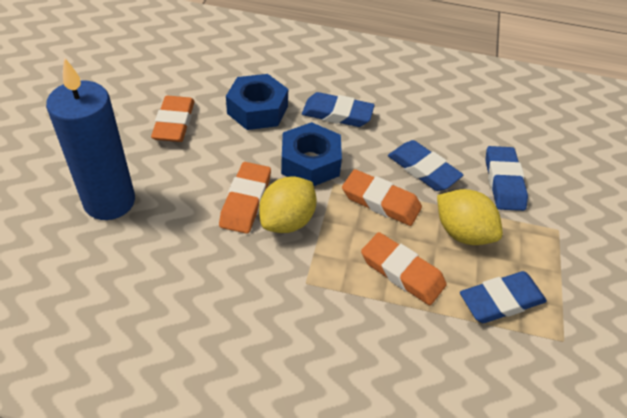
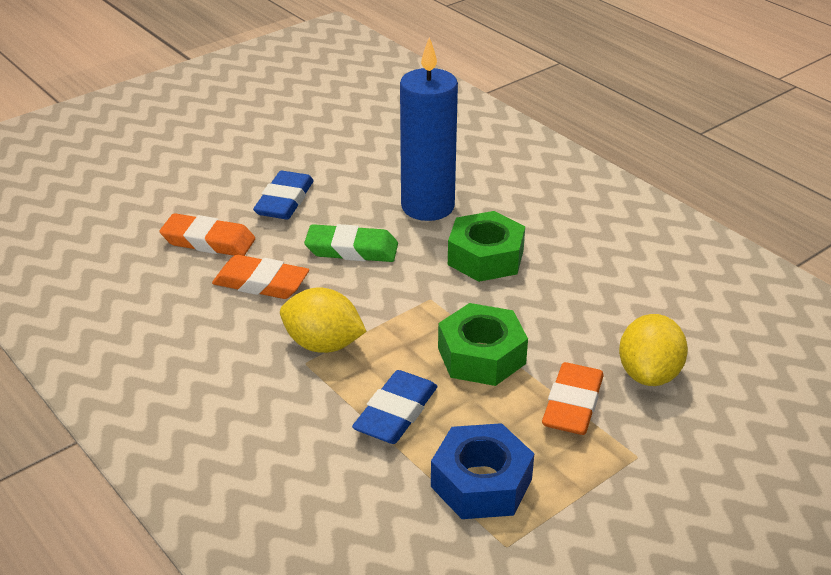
blue eraser: 4 -> 2
blue nut: 2 -> 1
green eraser: 0 -> 1
green nut: 0 -> 2
orange eraser: 4 -> 3

